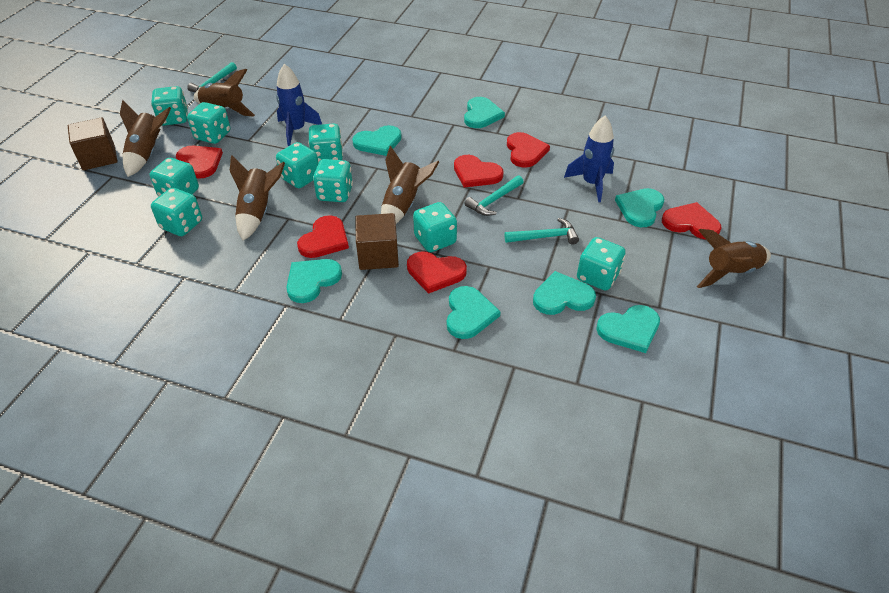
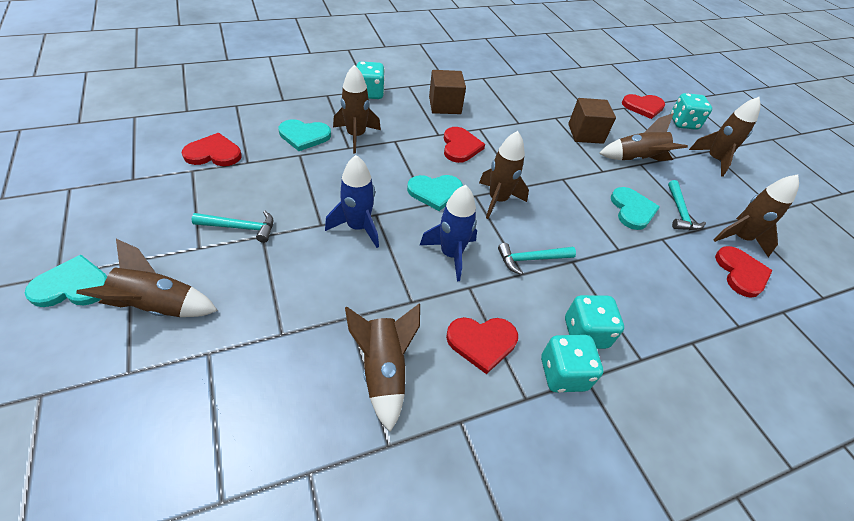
brown rocket: 5 -> 7
red heart: 6 -> 5
turquoise dice: 9 -> 4
turquoise heart: 7 -> 4

